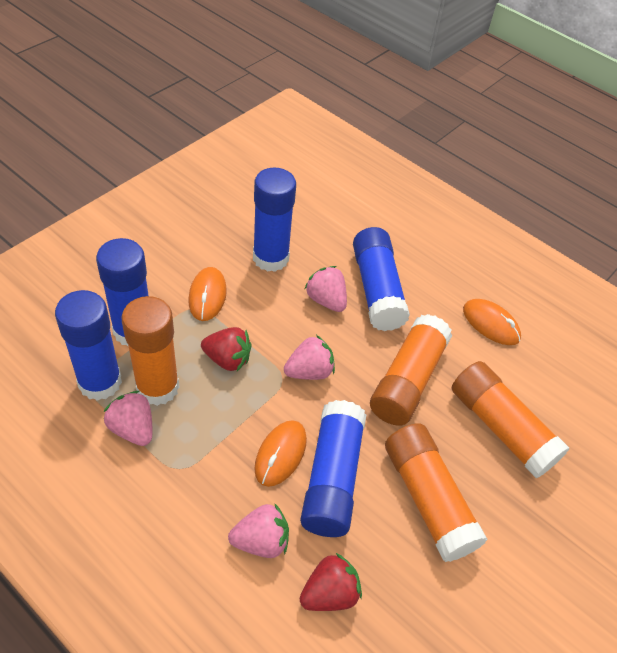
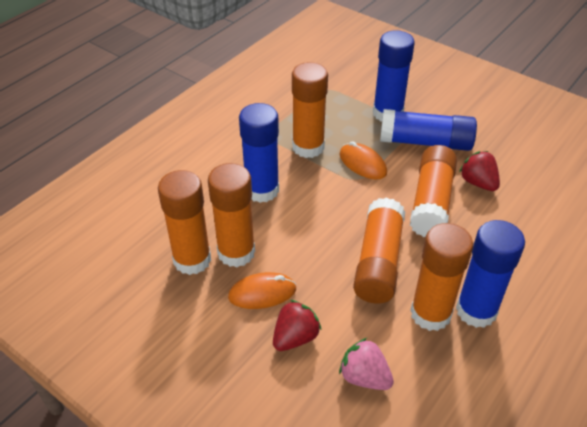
blue glue stick: 5 -> 4
orange glue stick: 4 -> 6
orange mouse: 3 -> 2
pink strawberry: 4 -> 1

